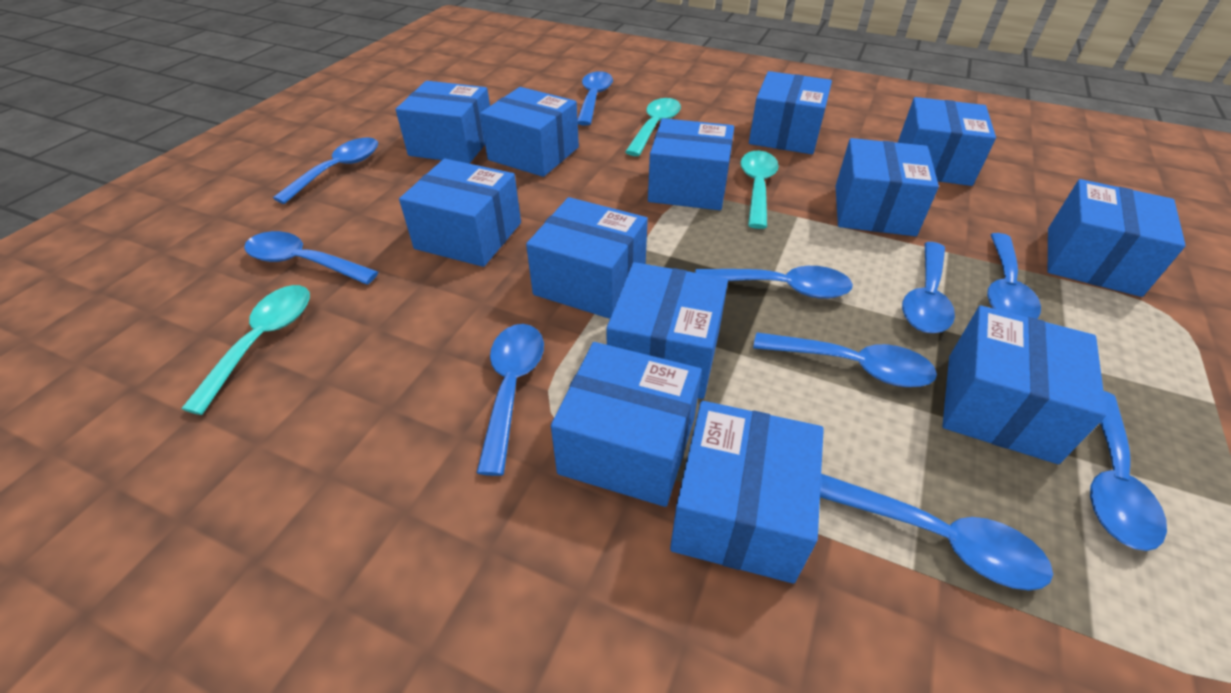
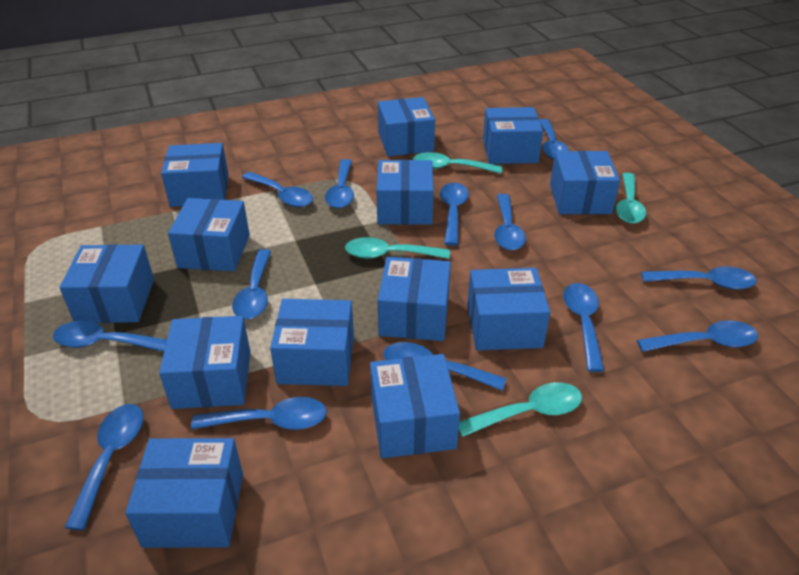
blue spoon: 10 -> 13
turquoise spoon: 3 -> 4

